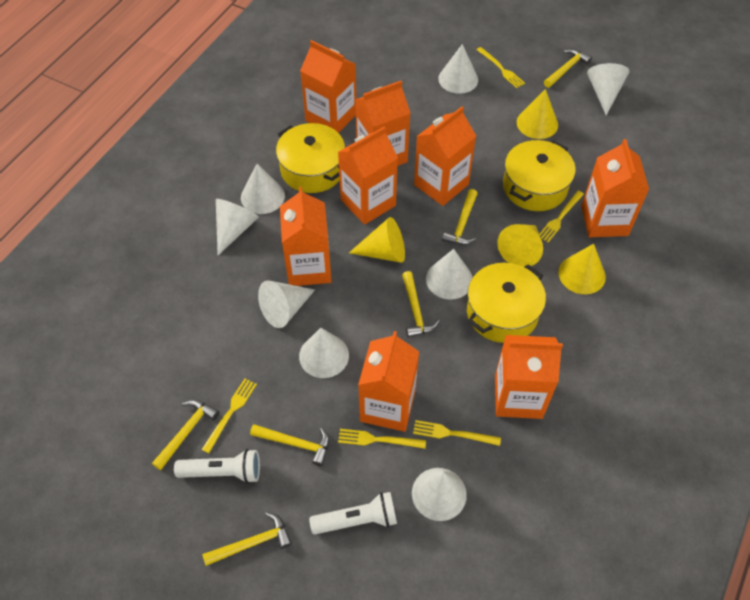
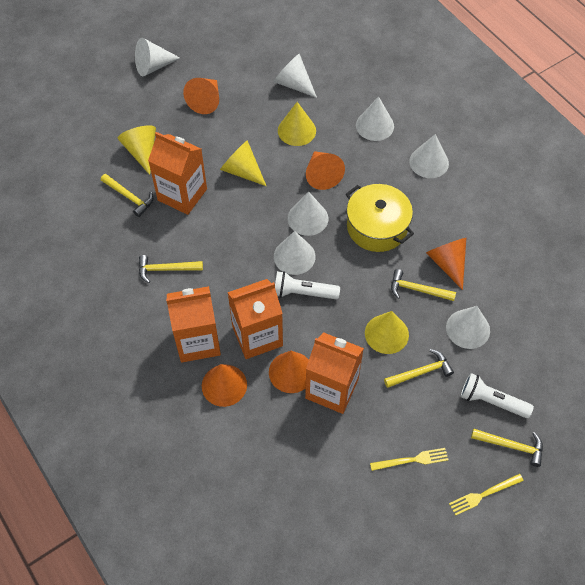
orange carton: 8 -> 4
orange cone: 0 -> 5
white cone: 8 -> 7
yellow fork: 5 -> 2
yellow hammer: 6 -> 5
yellow pot: 3 -> 1

